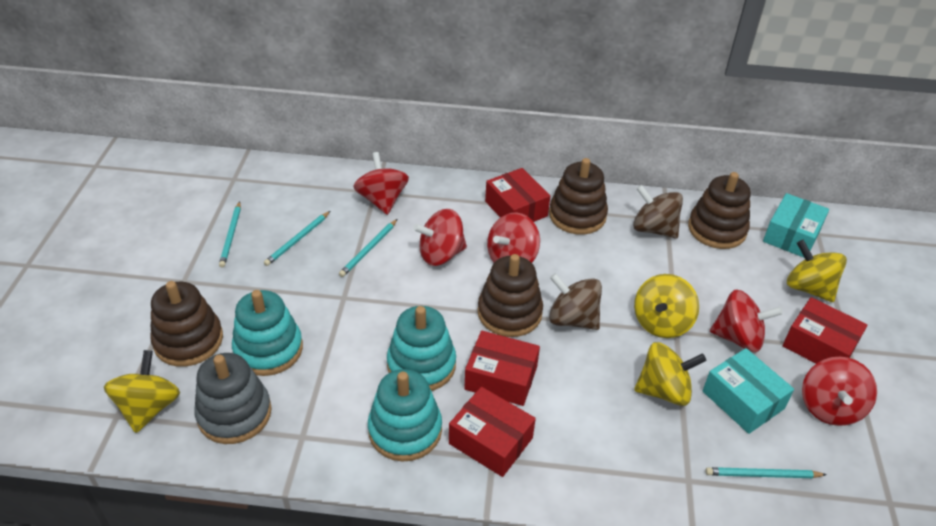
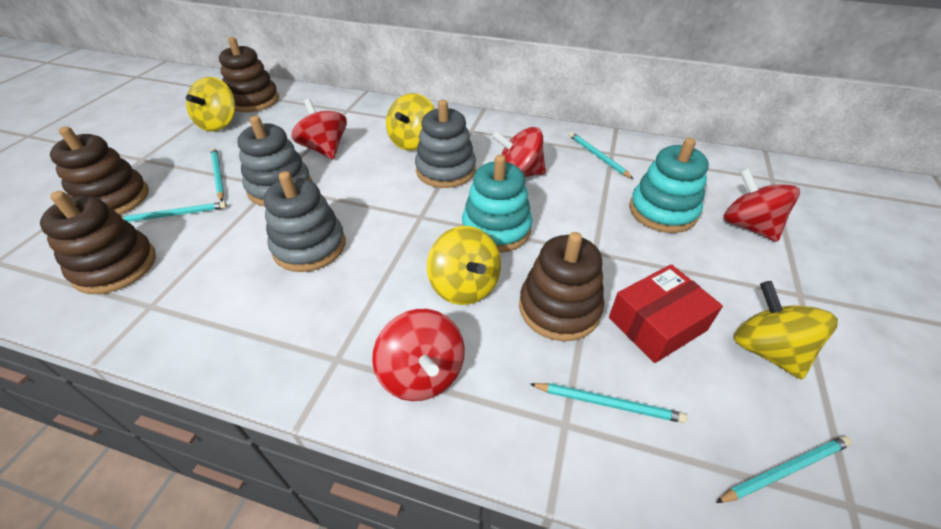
brown spinning top: 2 -> 0
grey stacking toy: 1 -> 3
red box: 4 -> 1
red spinning top: 5 -> 4
turquoise box: 2 -> 0
turquoise pencil: 4 -> 5
turquoise stacking toy: 3 -> 2

